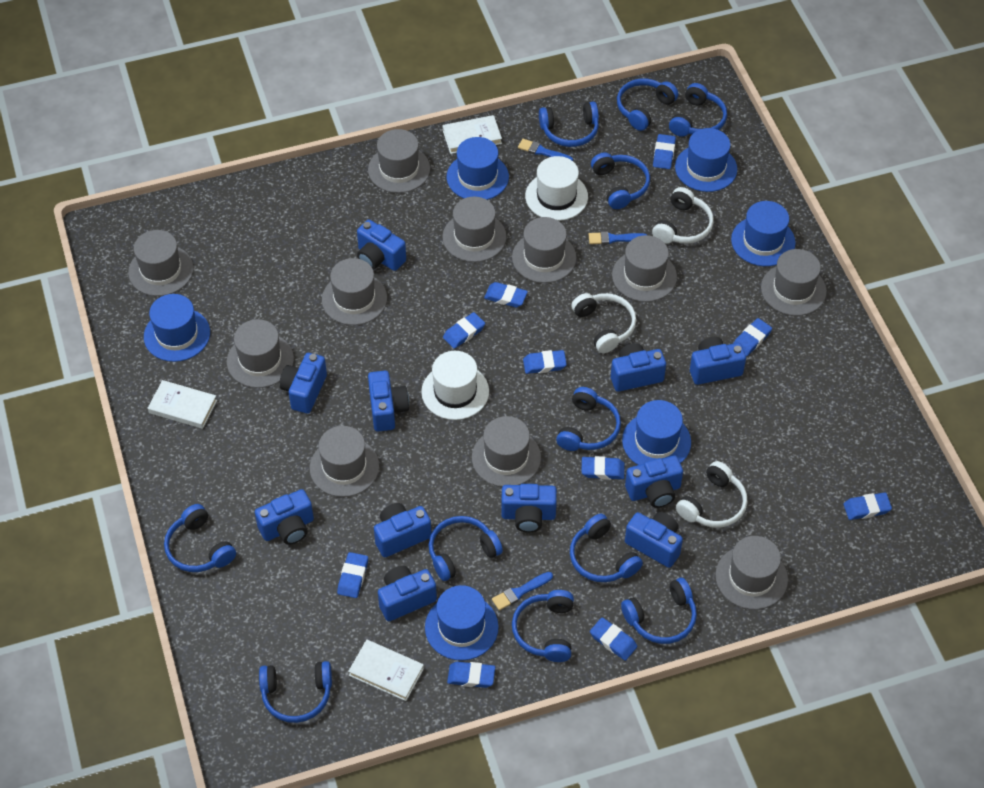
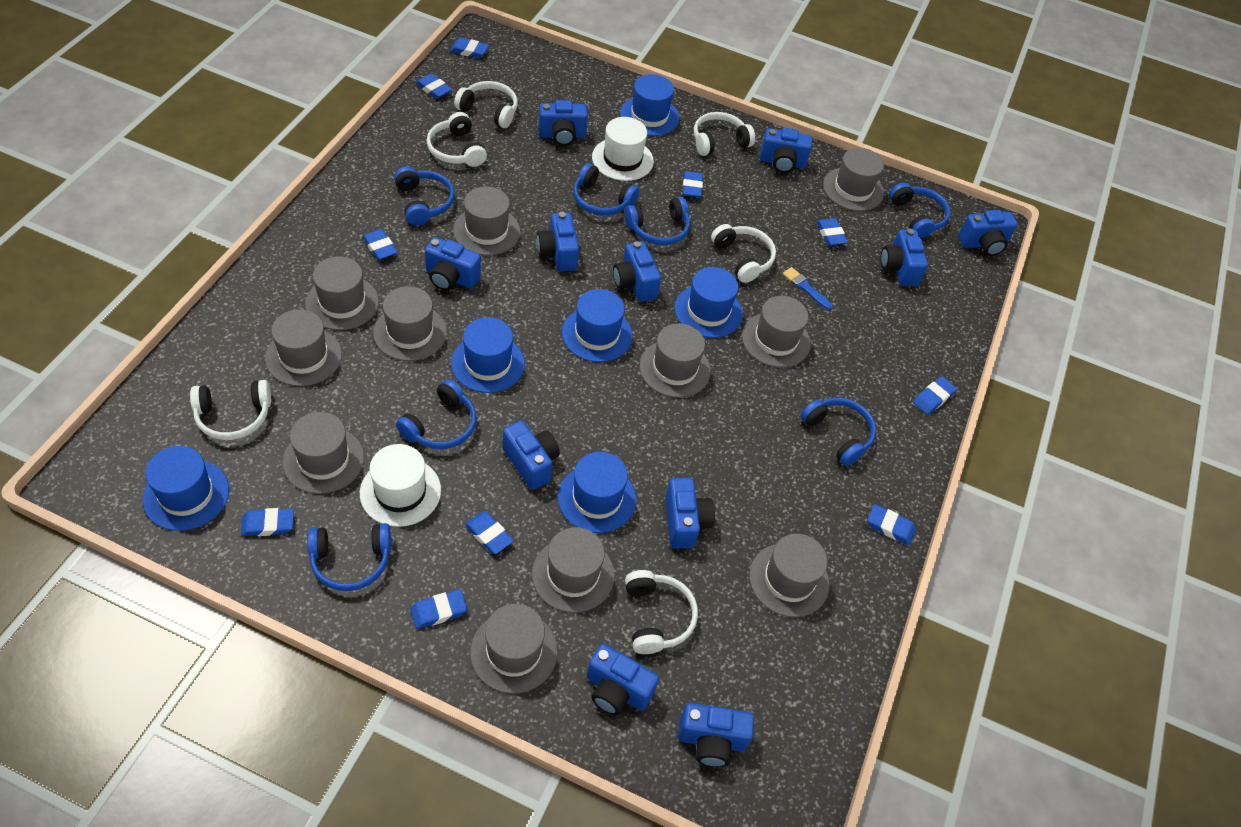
blue brush: 3 -> 1
blue headphones: 11 -> 7
white book: 3 -> 0
white headphones: 3 -> 6

